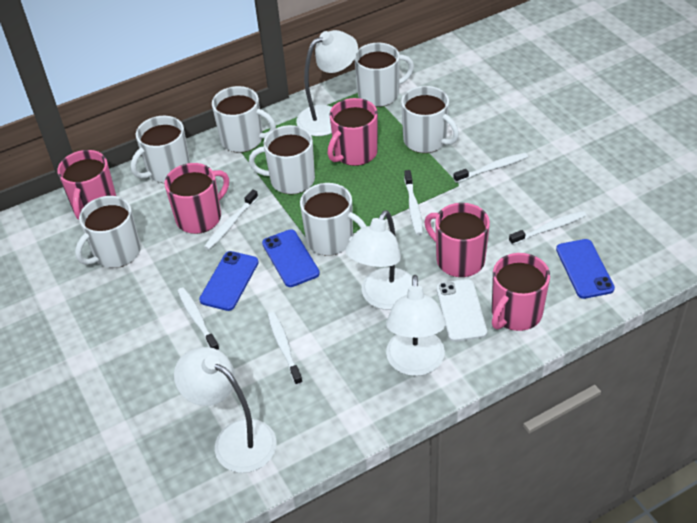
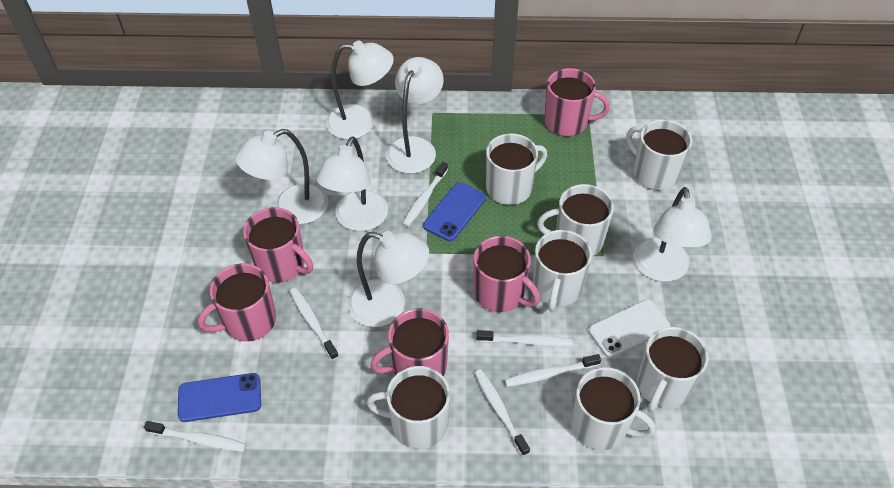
blue phone: 3 -> 2
white lamp: 4 -> 6

